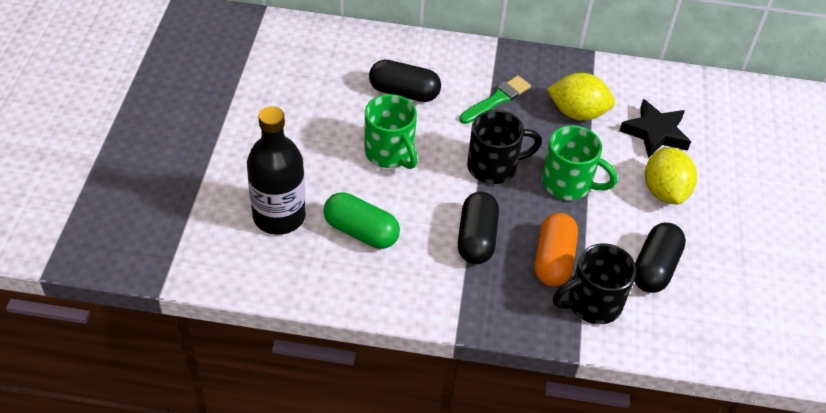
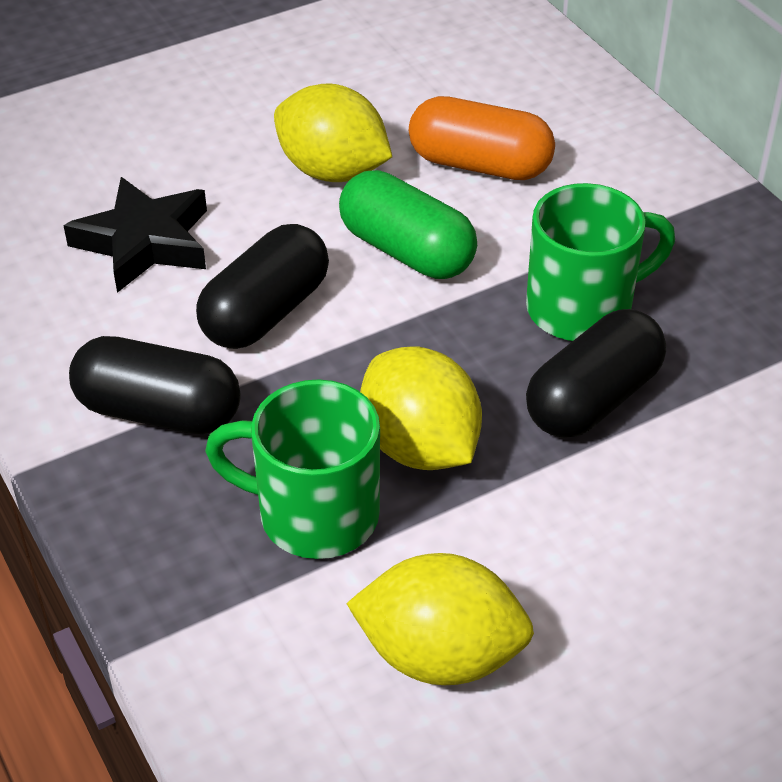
black bottle: 1 -> 0
black mug: 2 -> 0
green brush: 1 -> 0
yellow lemon: 2 -> 3

